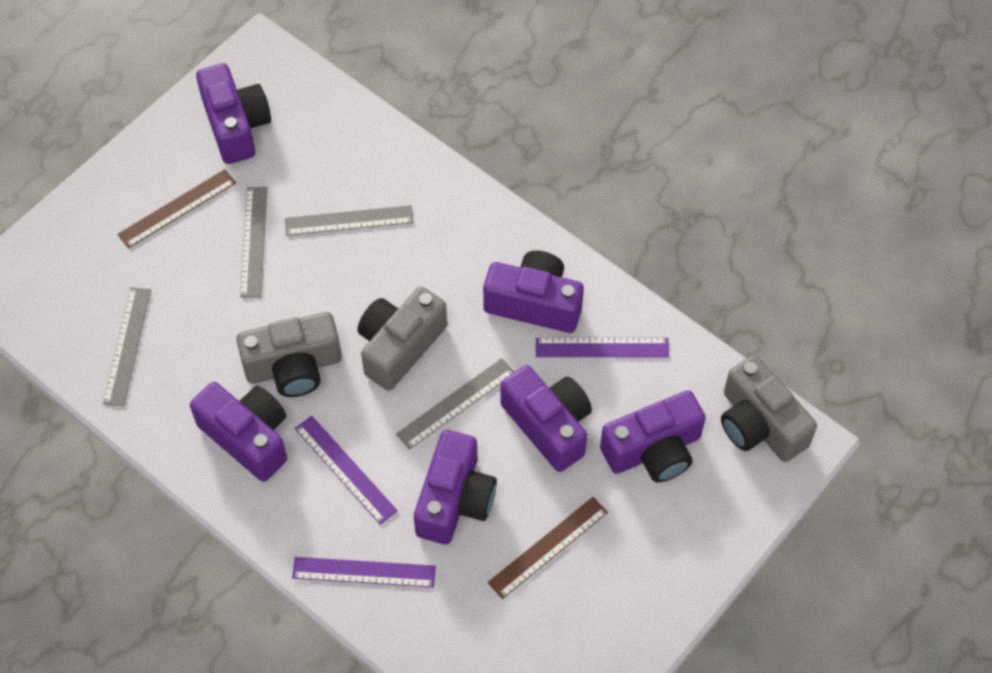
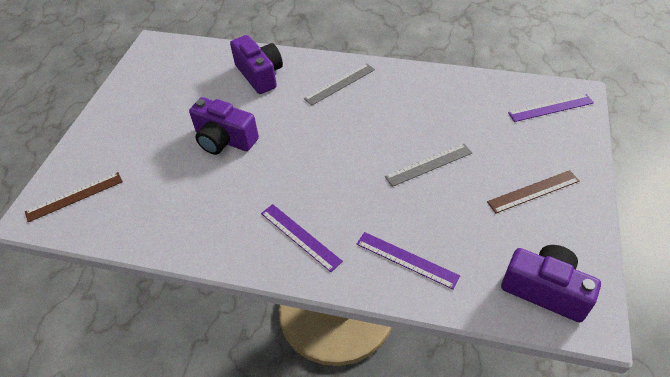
grey camera: 3 -> 0
grey ruler: 4 -> 2
purple camera: 6 -> 3

